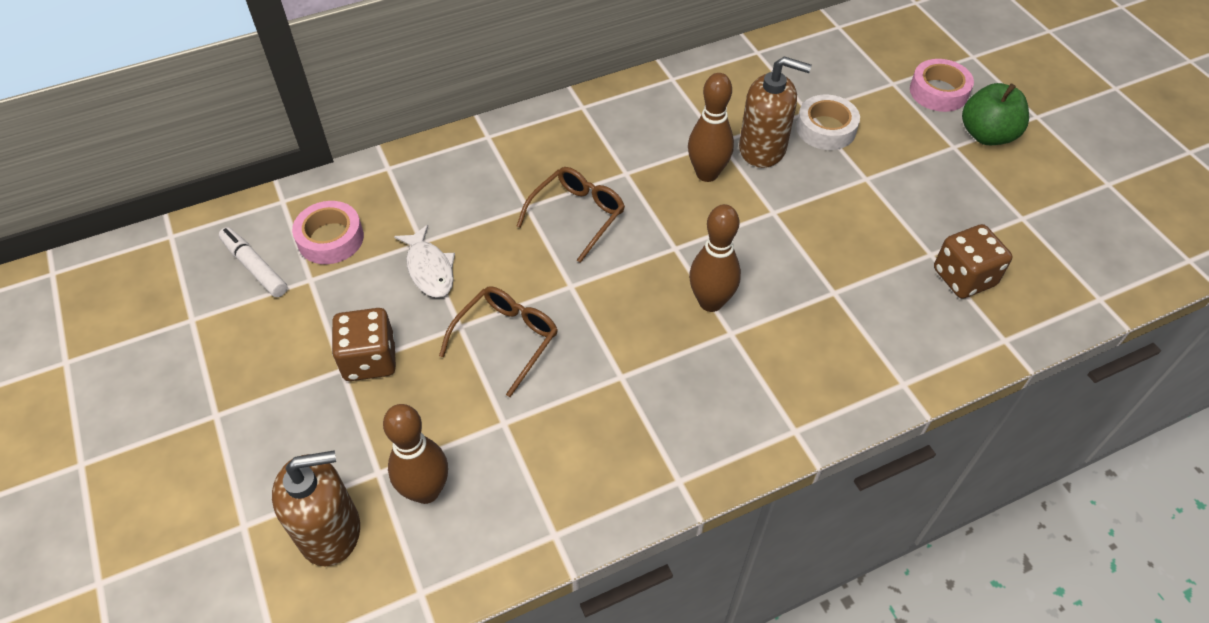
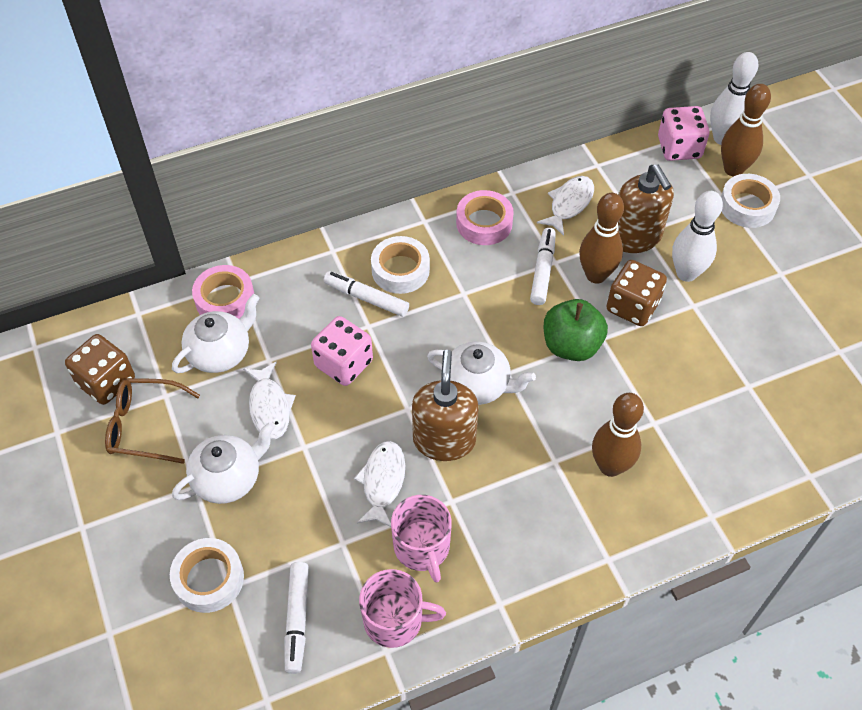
brown glasses: 2 -> 1
pink dice: 0 -> 2
pink mug: 0 -> 2
white bowling pin: 0 -> 2
white fish: 1 -> 3
white marker: 1 -> 3
white tape: 1 -> 3
white teapot: 0 -> 3

